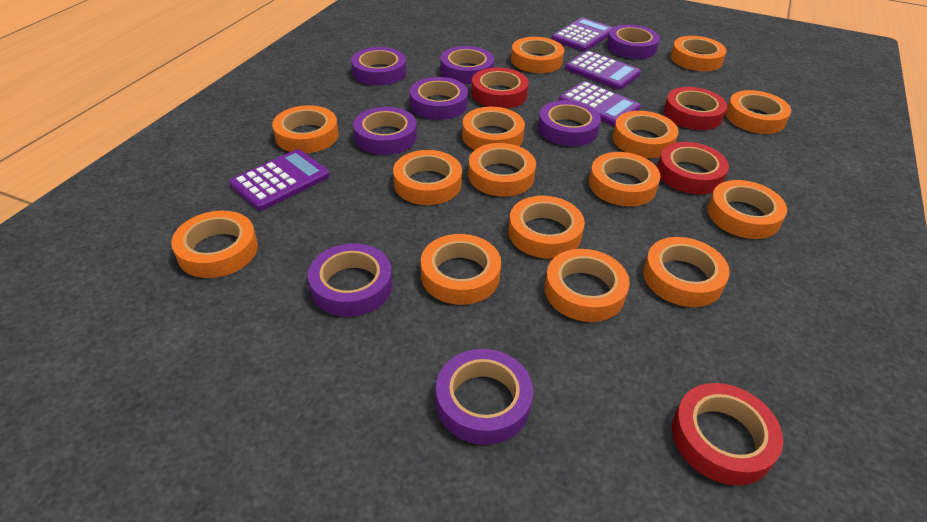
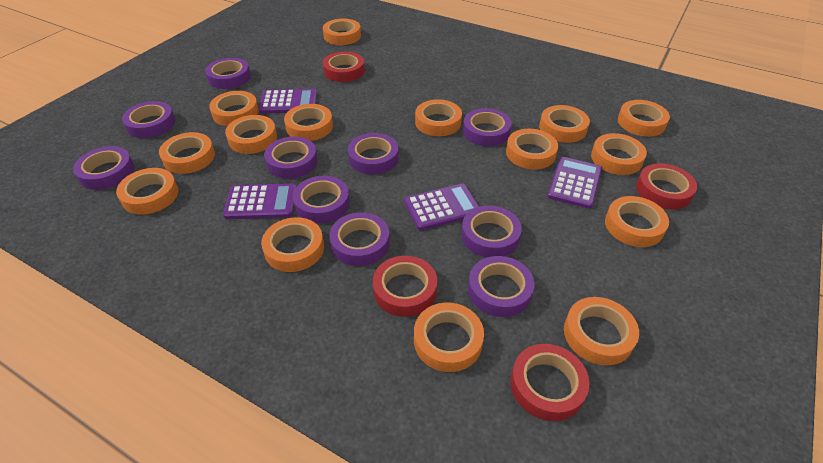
purple tape: 8 -> 10

